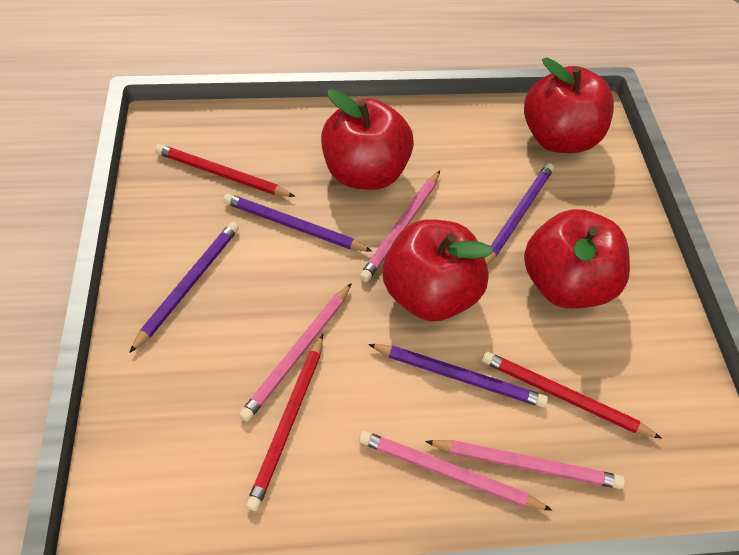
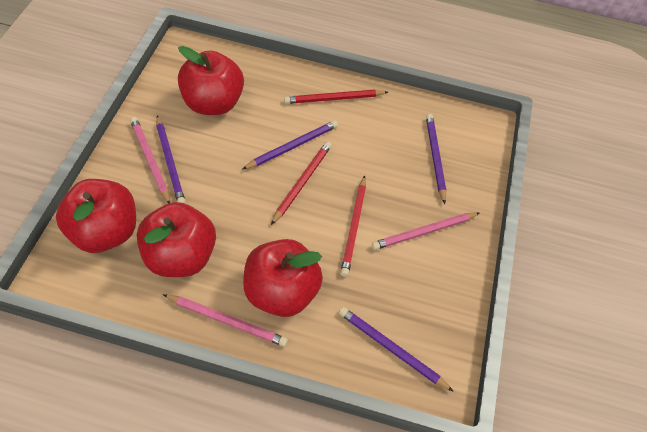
pink pencil: 4 -> 3

